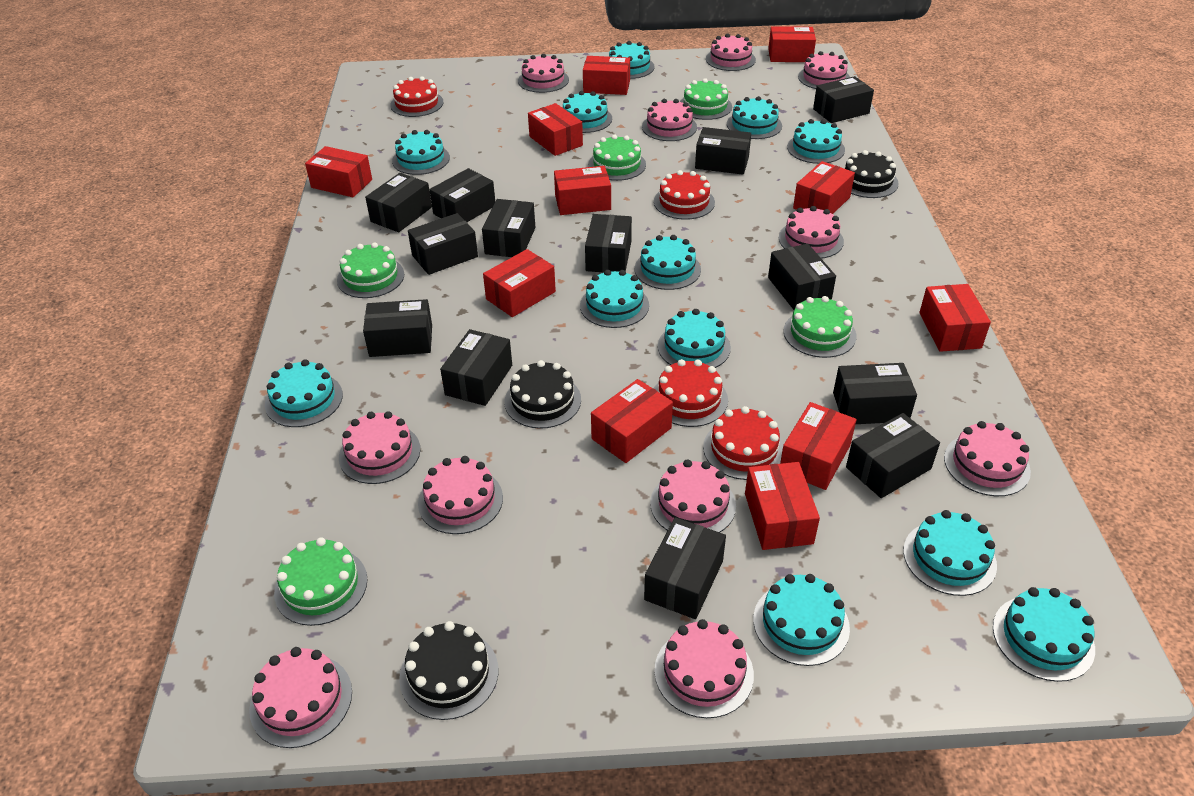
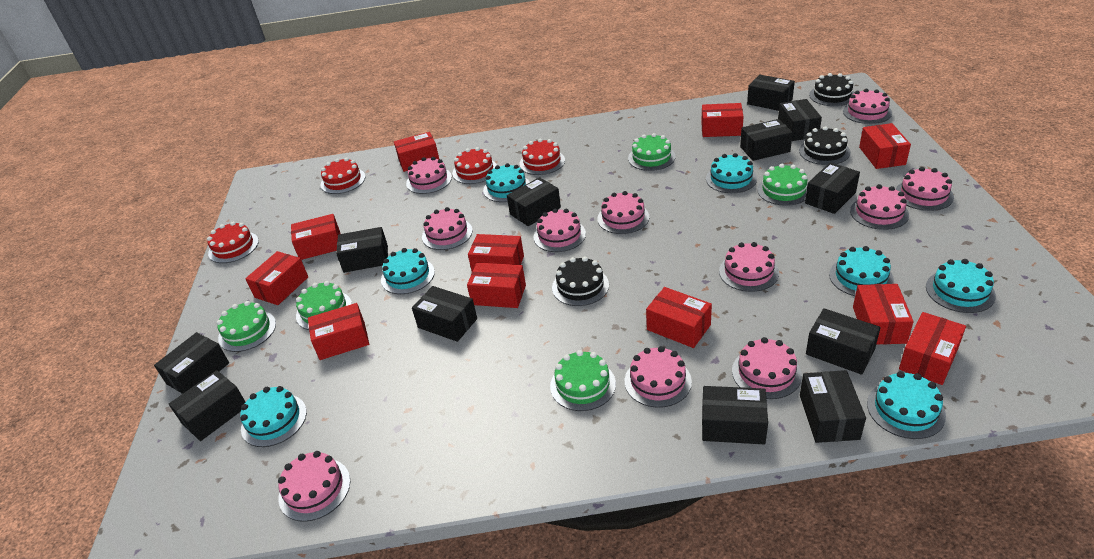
black box: 13 -> 12
turquoise cake: 12 -> 7

